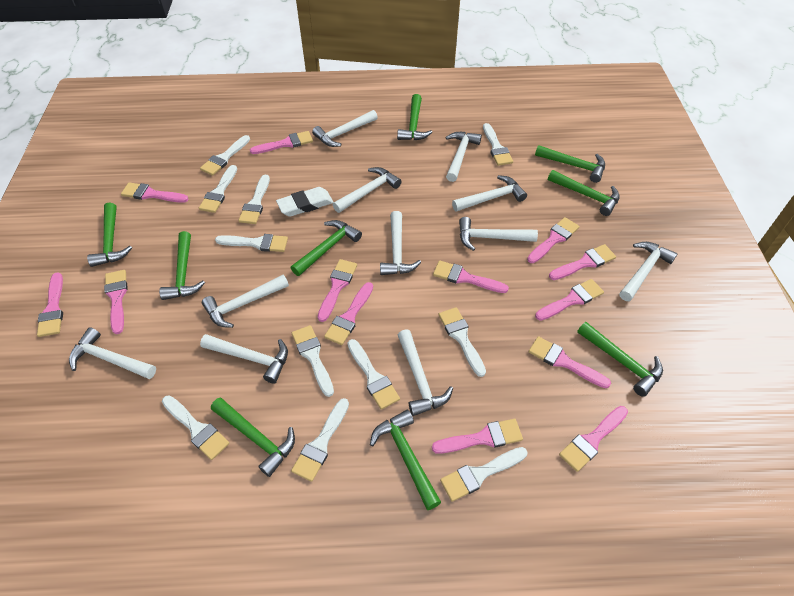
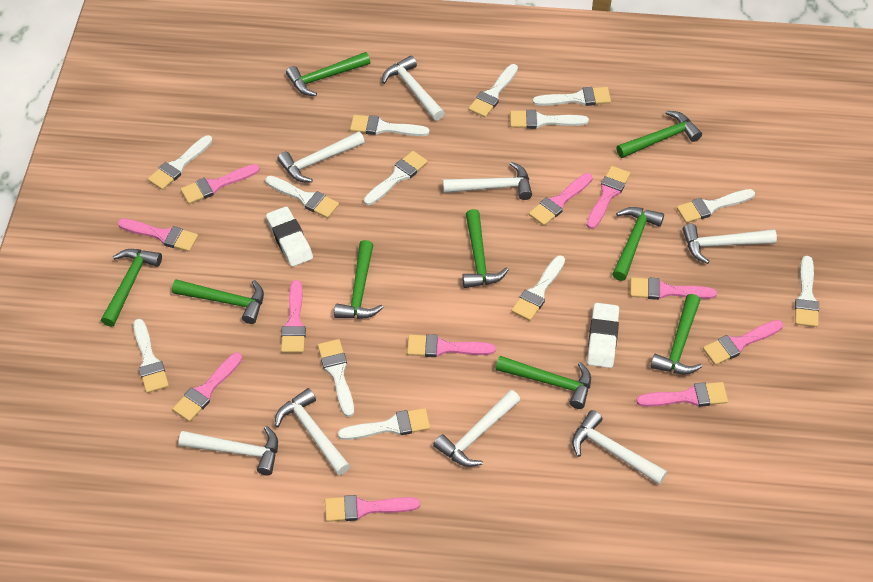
pink brush: 13 -> 11
white brush: 11 -> 13
white eraser: 1 -> 2
white hammer: 11 -> 8

